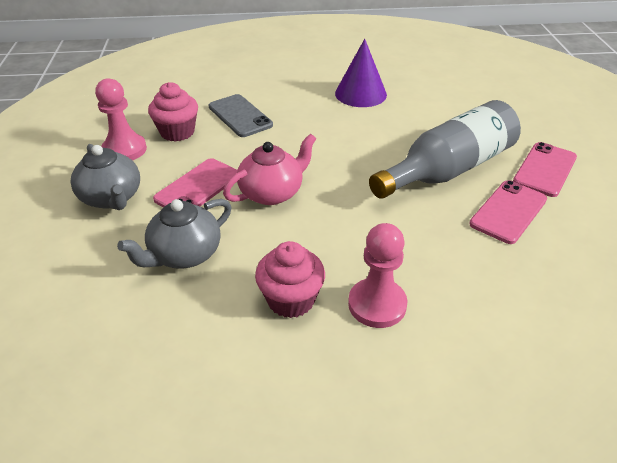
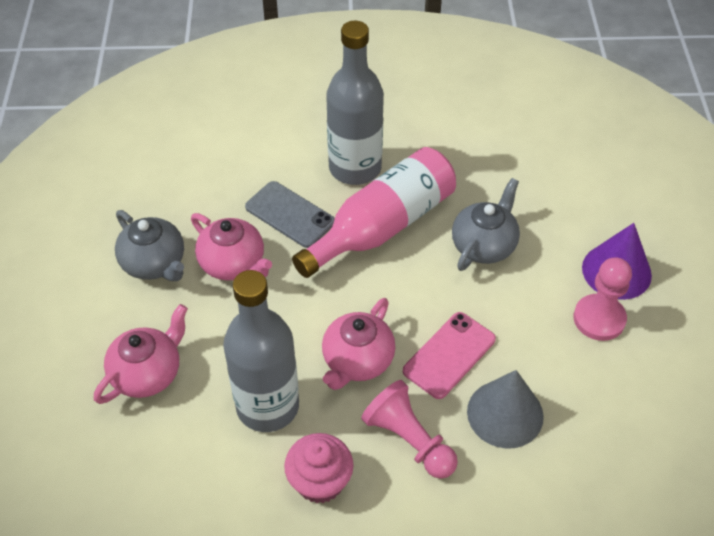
grey bottle: 1 -> 2
grey cone: 0 -> 1
pink bottle: 0 -> 1
pink cupcake: 2 -> 1
pink phone: 3 -> 1
pink teapot: 1 -> 3

